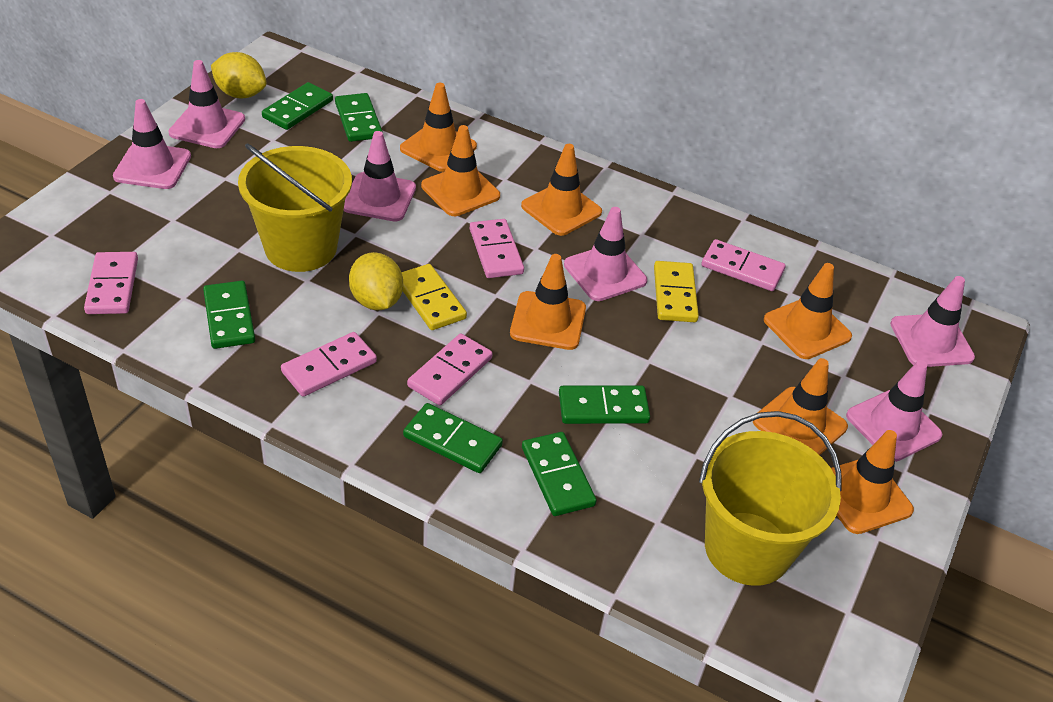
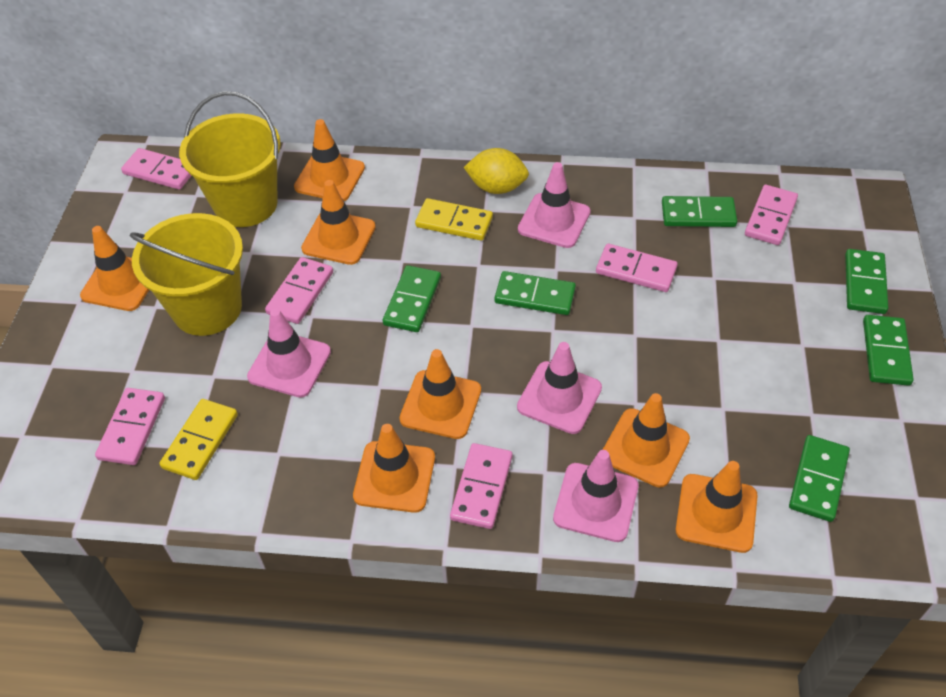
pink domino: 5 -> 6
pink traffic cone: 6 -> 4
yellow lemon: 2 -> 1

